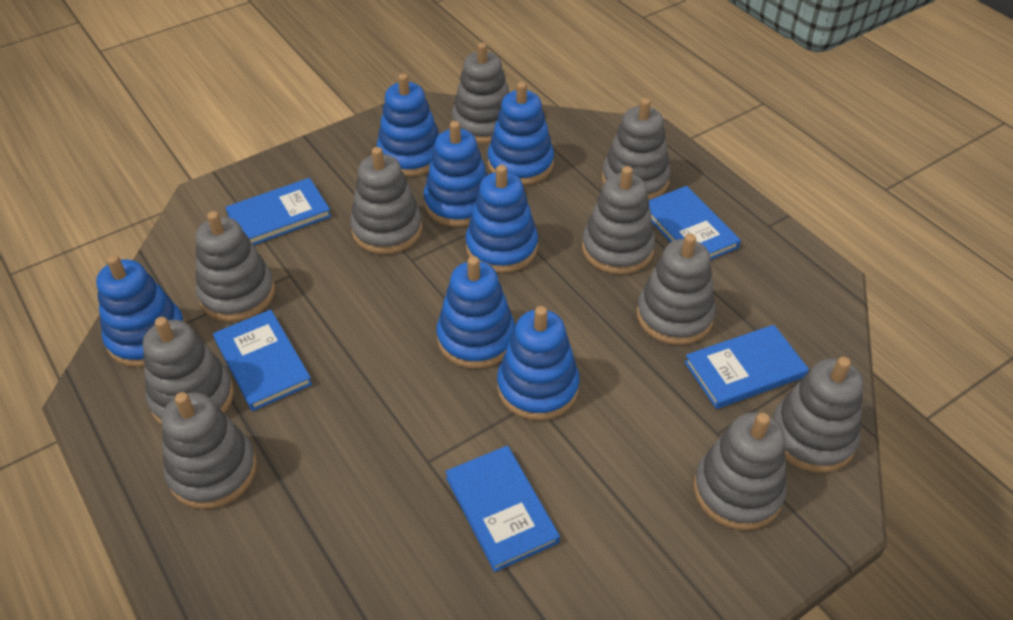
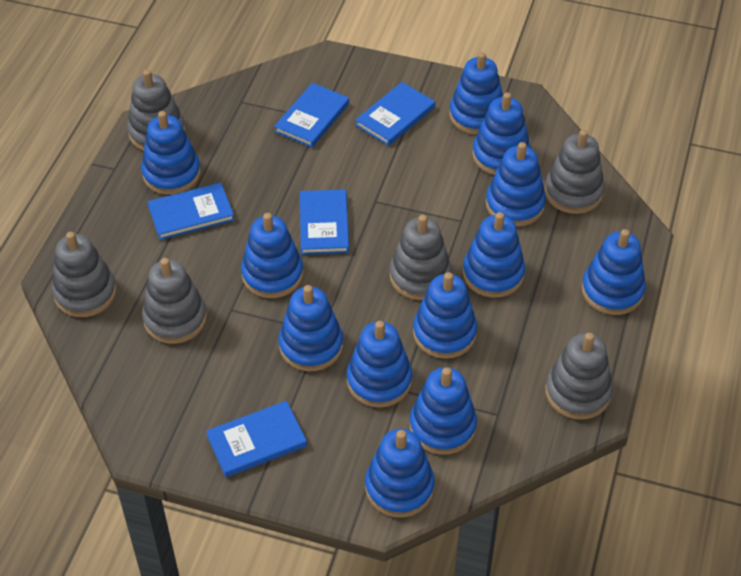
blue stacking toy: 7 -> 12
grey stacking toy: 10 -> 6

